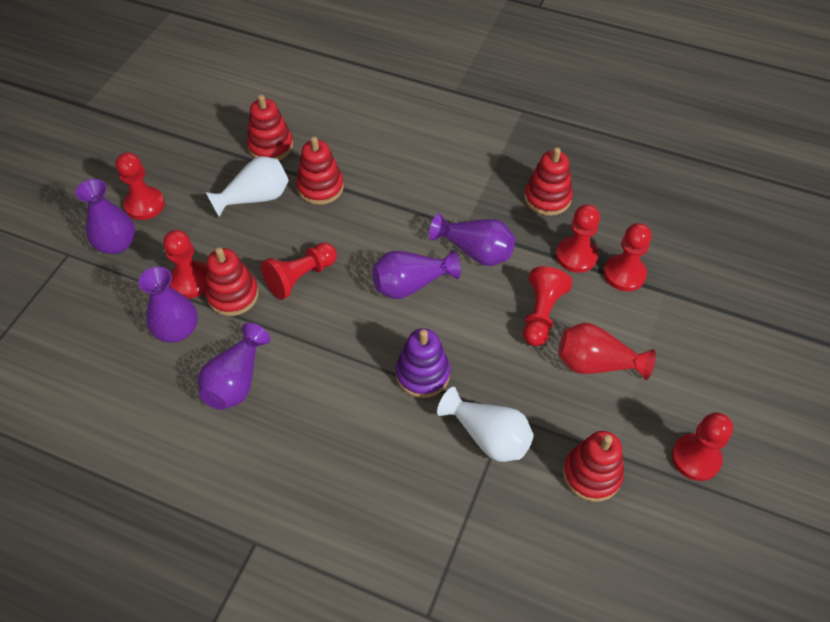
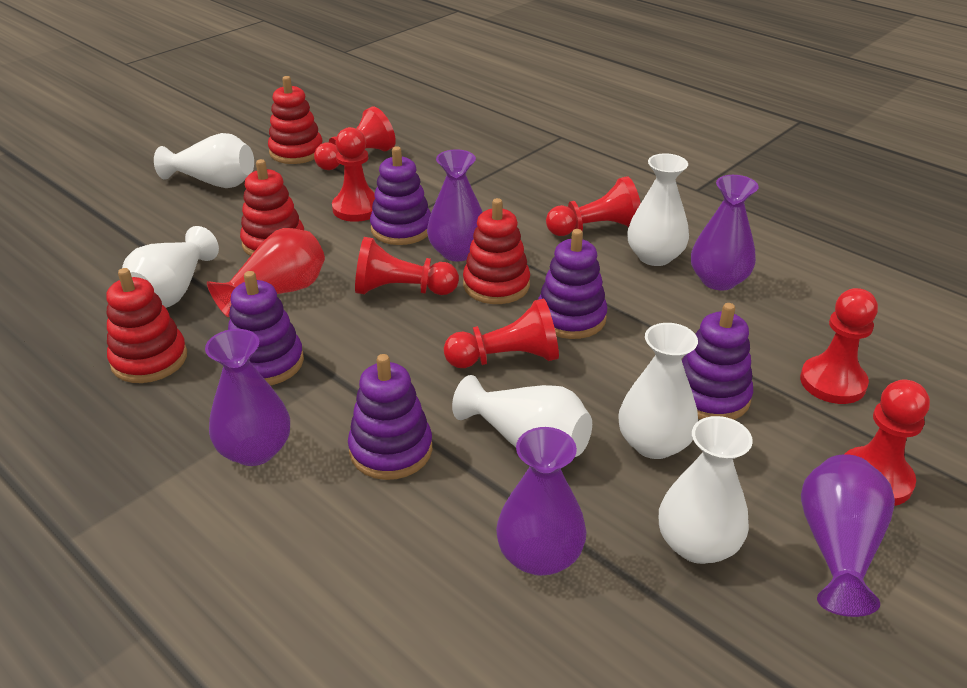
purple stacking toy: 1 -> 5
red stacking toy: 5 -> 4
white vase: 2 -> 6

